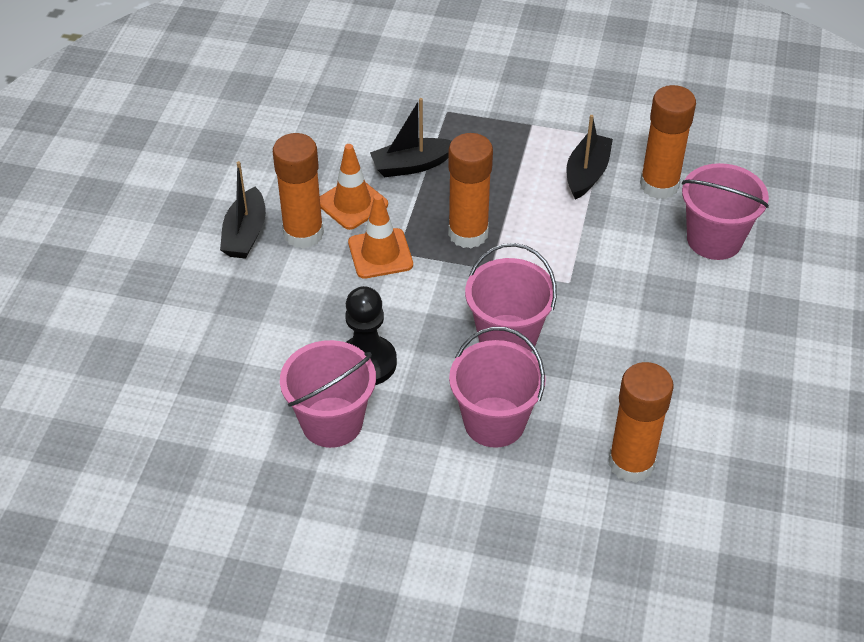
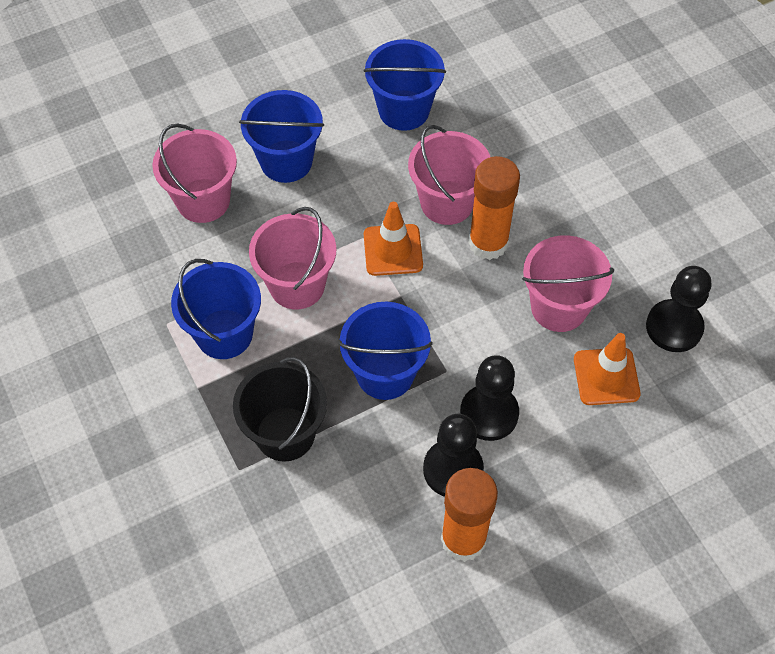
black boat: 3 -> 0
black bucket: 0 -> 1
black pawn: 1 -> 3
blue bucket: 0 -> 4
orange glue stick: 4 -> 2

